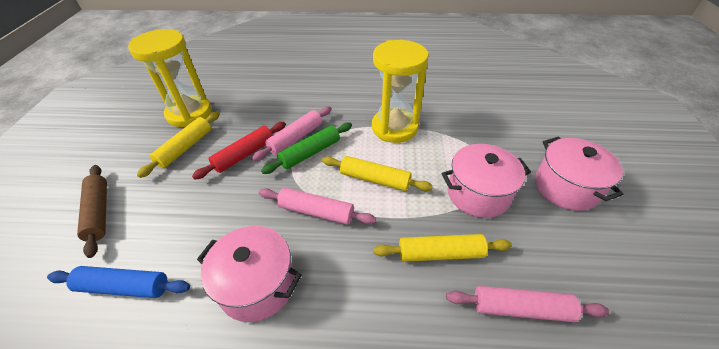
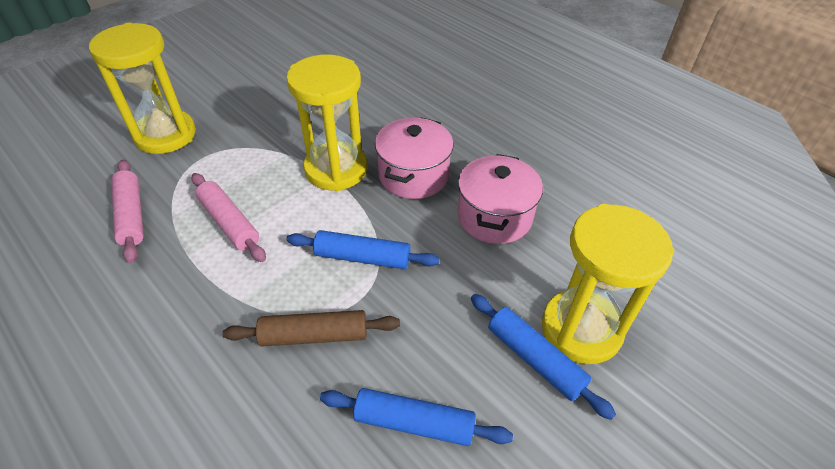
blue rolling pin: 1 -> 3
green rolling pin: 1 -> 0
pink pot: 3 -> 2
pink rolling pin: 3 -> 2
red rolling pin: 1 -> 0
yellow hourglass: 2 -> 3
yellow rolling pin: 3 -> 0

